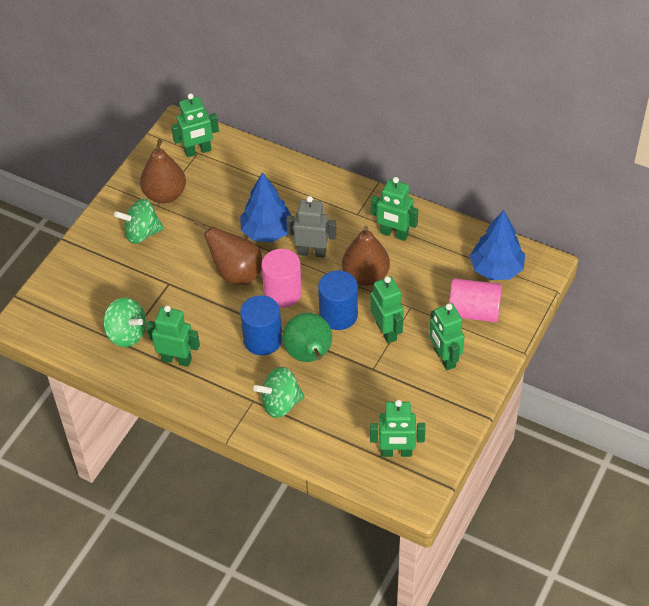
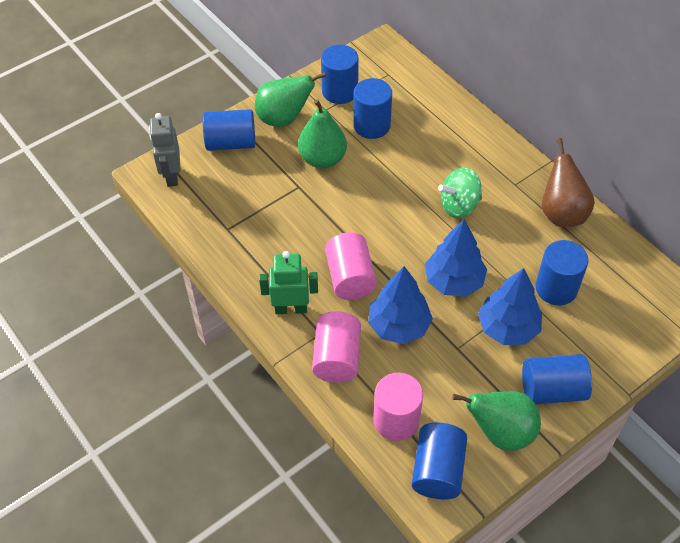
blue cylinder: 2 -> 6
blue tree: 2 -> 3
brown pear: 3 -> 1
green pear: 1 -> 3
green robot: 6 -> 1
green spinning top: 3 -> 1
pink cylinder: 2 -> 3

